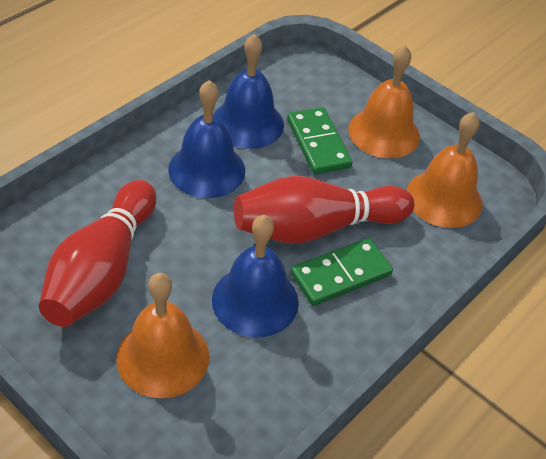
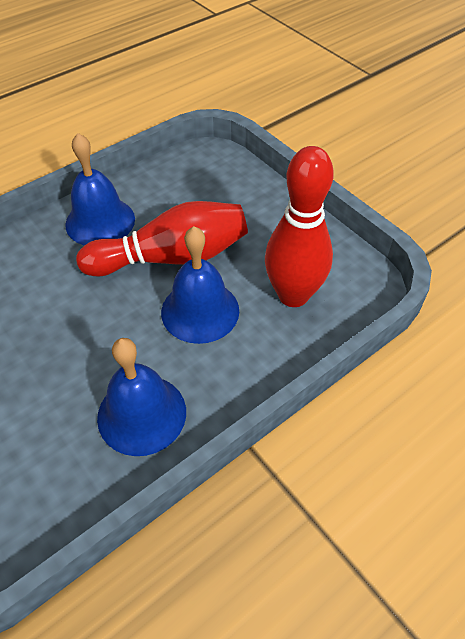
green domino: 2 -> 0
orange bell: 3 -> 0

